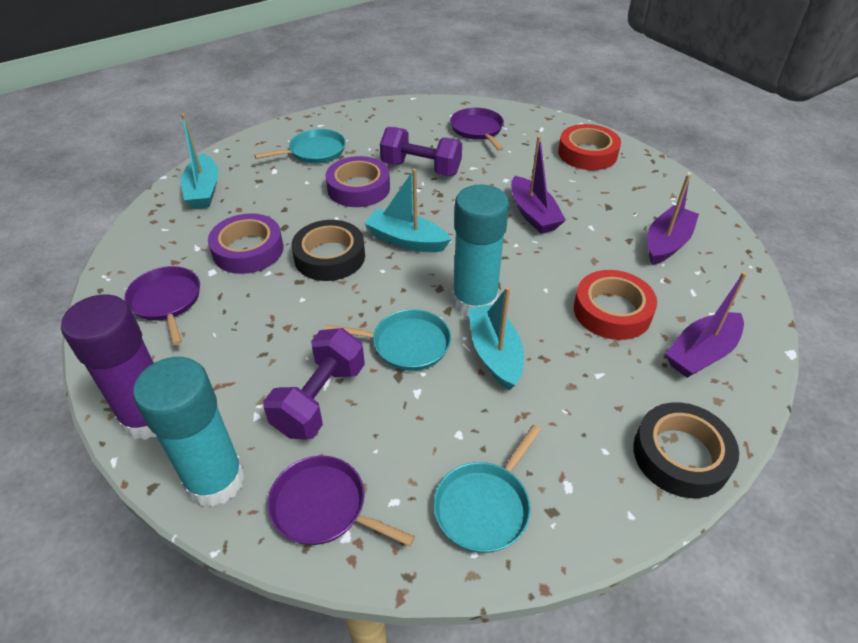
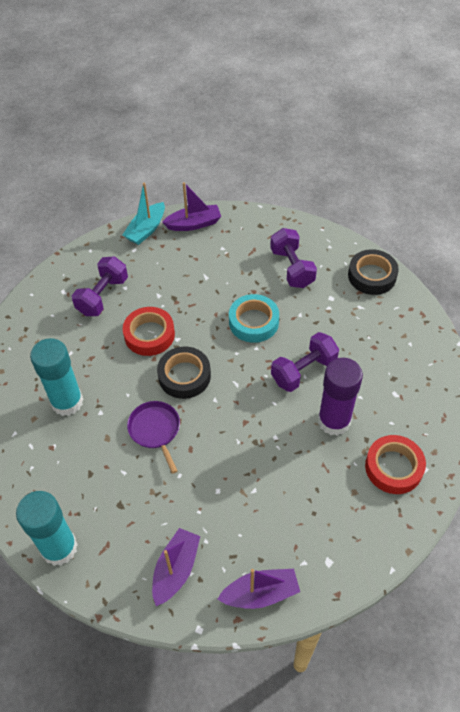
purple dumbbell: 2 -> 3
purple pan: 3 -> 1
purple tape: 2 -> 0
turquoise boat: 3 -> 1
turquoise pan: 3 -> 0
turquoise tape: 0 -> 1

